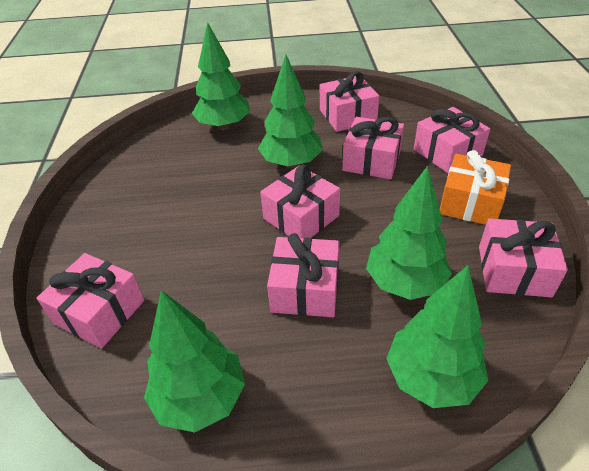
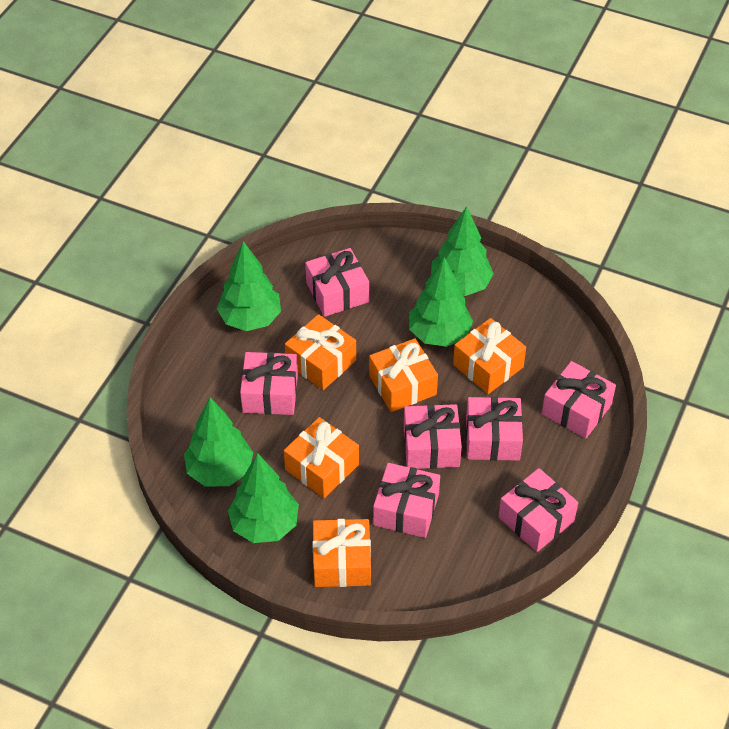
orange gift: 1 -> 5

